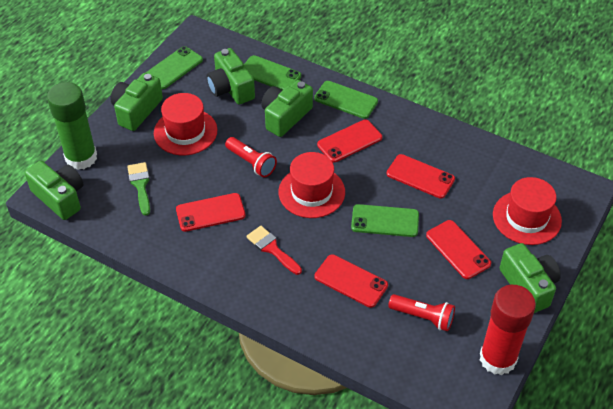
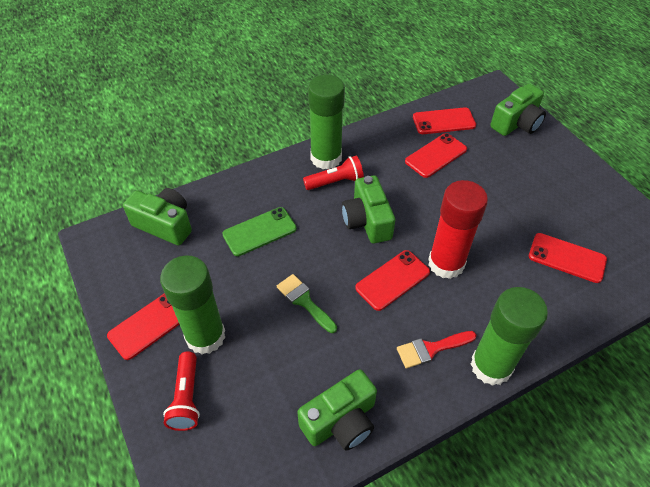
green camera: 5 -> 4
green glue stick: 1 -> 3
green phone: 4 -> 1
red hat: 3 -> 0

